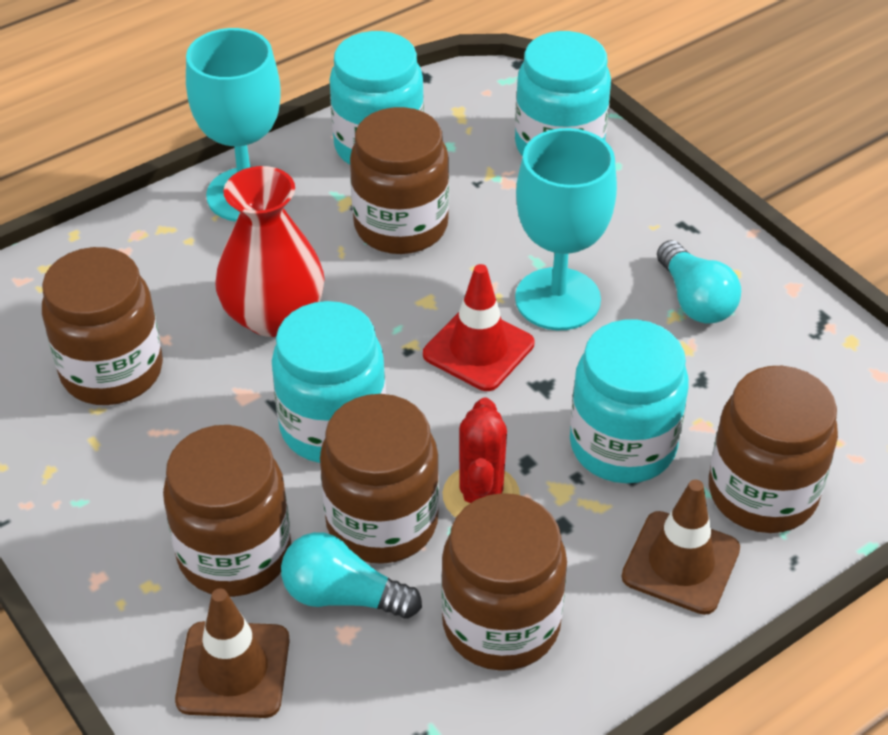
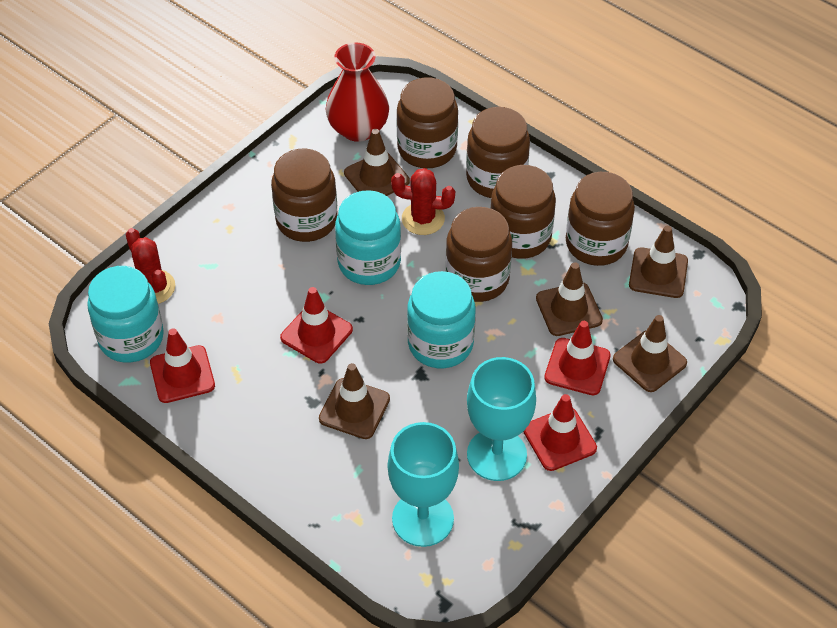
brown traffic cone: 2 -> 5
red cactus: 1 -> 2
red traffic cone: 1 -> 4
turquoise jar: 4 -> 3
turquoise light bulb: 2 -> 0

